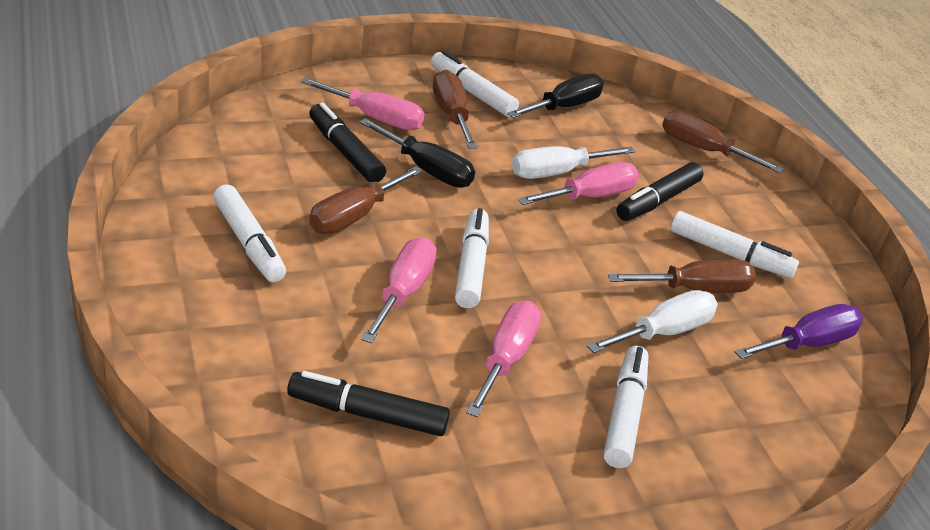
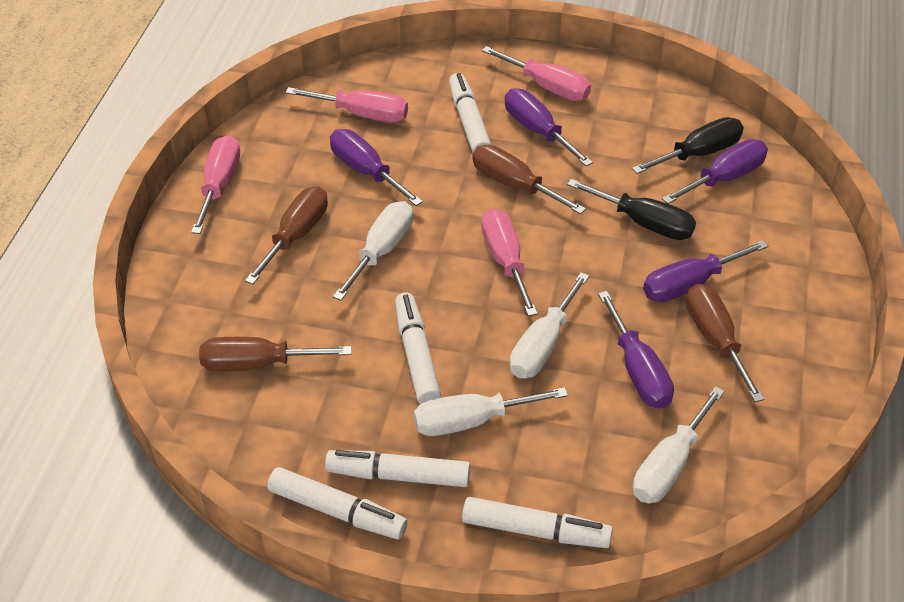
black marker: 3 -> 0
purple screwdriver: 1 -> 5
white screwdriver: 2 -> 4

